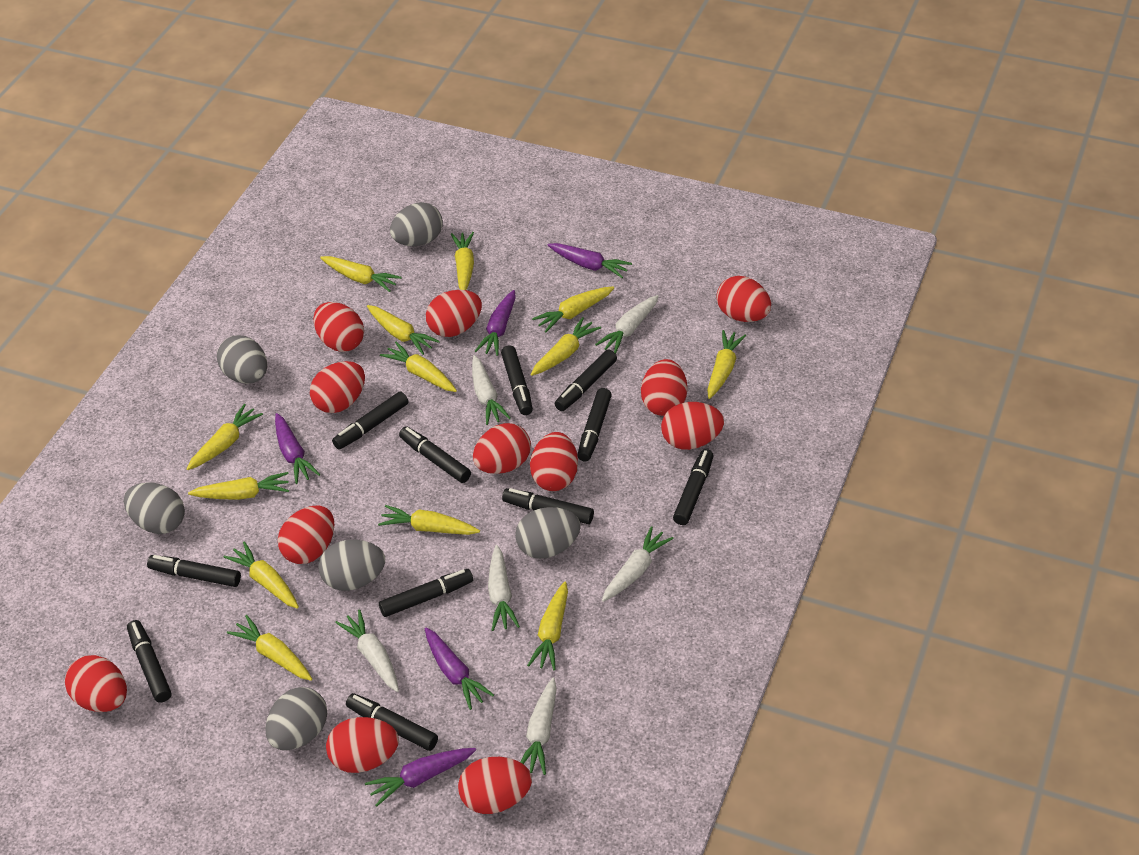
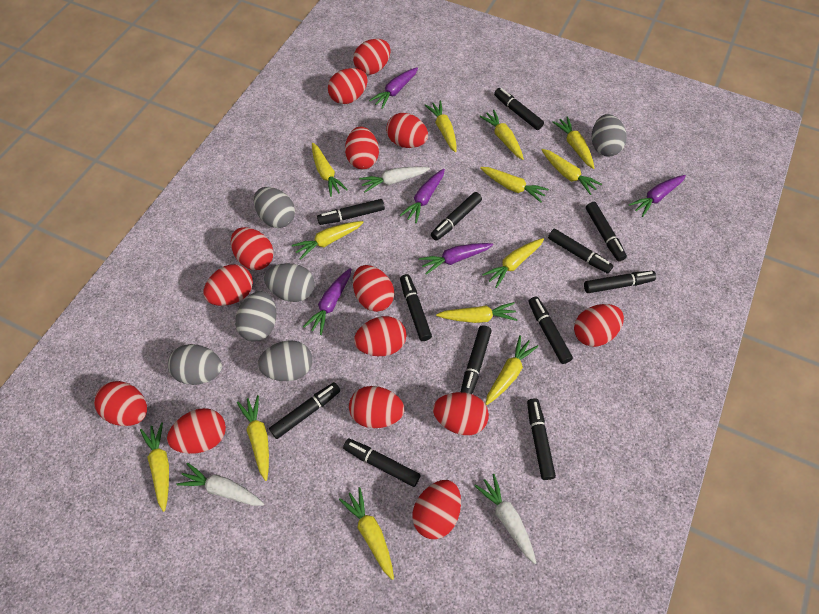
black marker: 11 -> 12
red egg: 12 -> 14
white carrot: 6 -> 3

